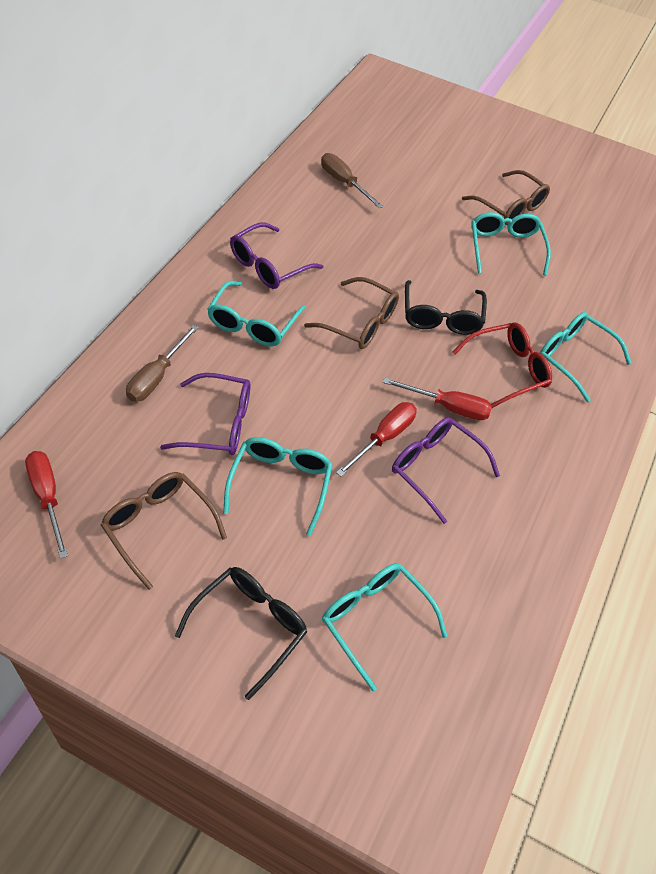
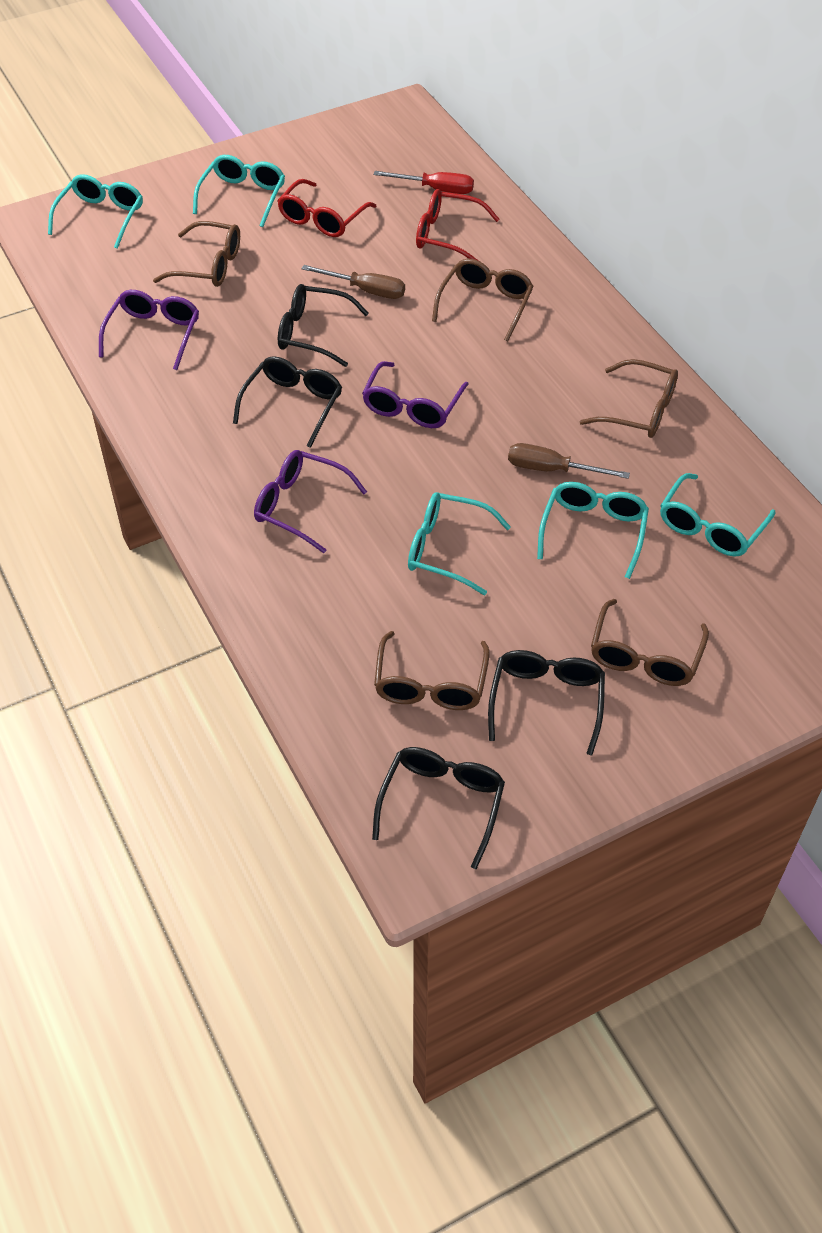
black glasses: 2 -> 4
brown glasses: 3 -> 5
red glasses: 1 -> 2
red screwdriver: 3 -> 1

